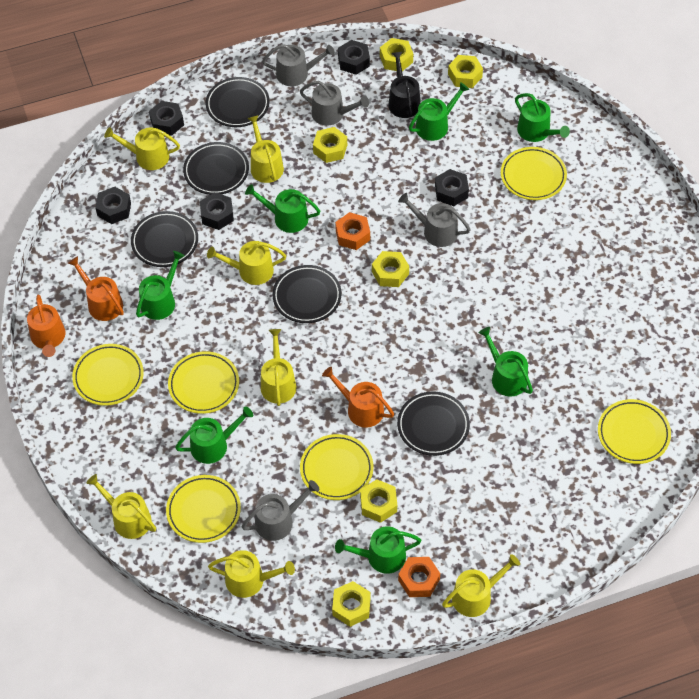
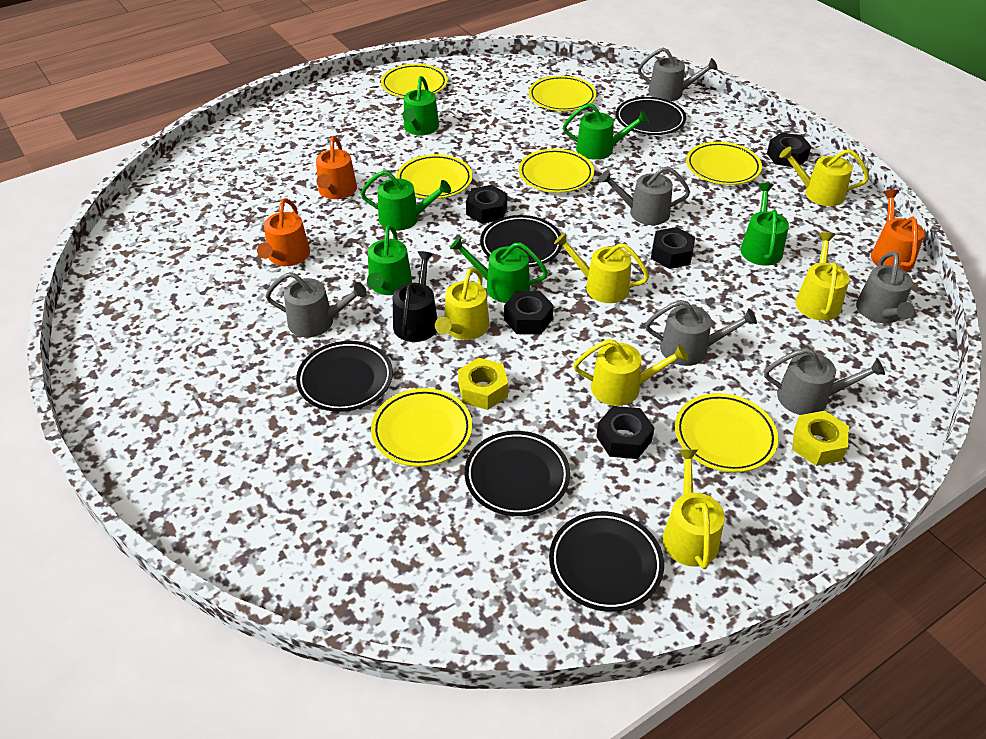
green watering can: 7 -> 6
grey watering can: 4 -> 6
orange nut: 2 -> 0
yellow nut: 6 -> 2
yellow plate: 6 -> 7
yellow watering can: 7 -> 6

